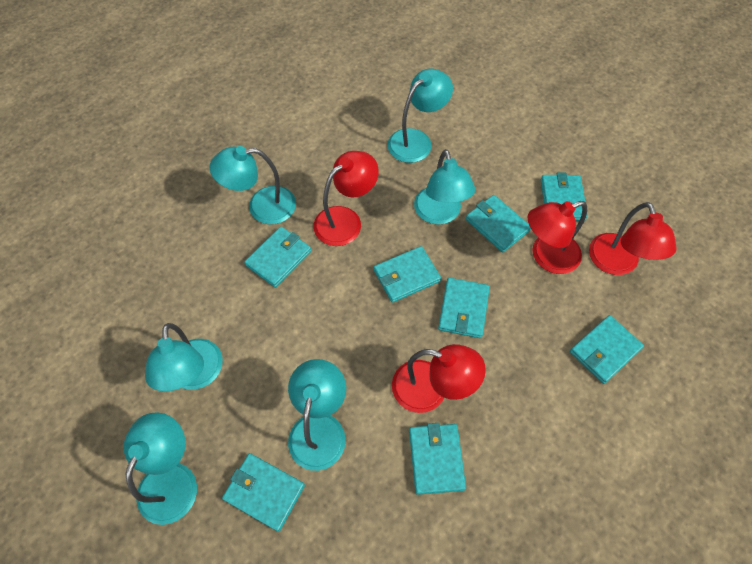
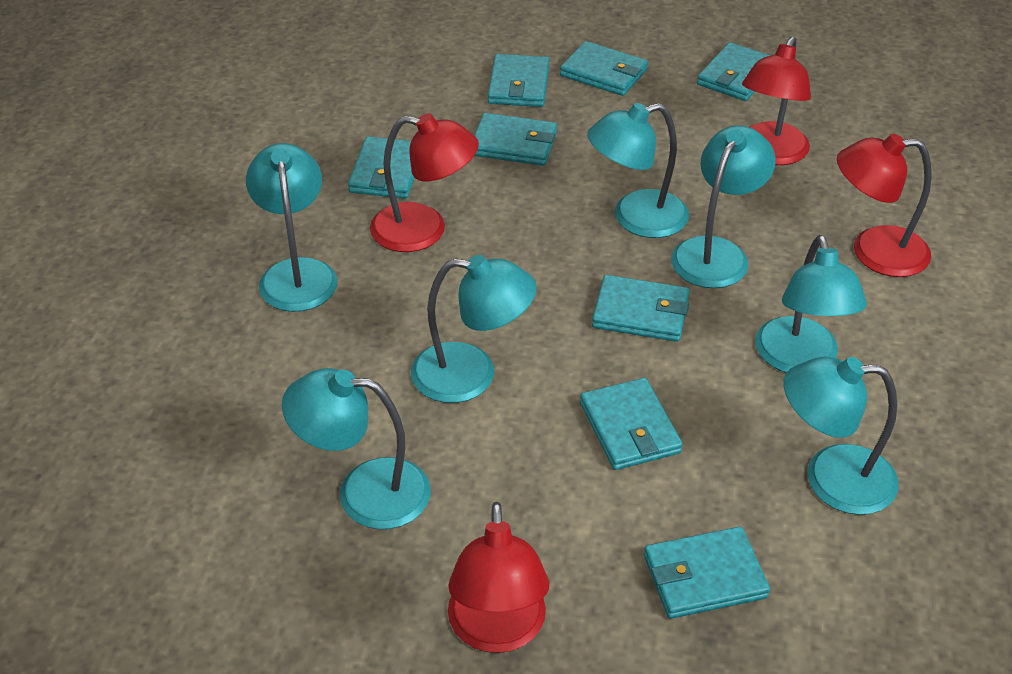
turquoise lamp: 6 -> 7

